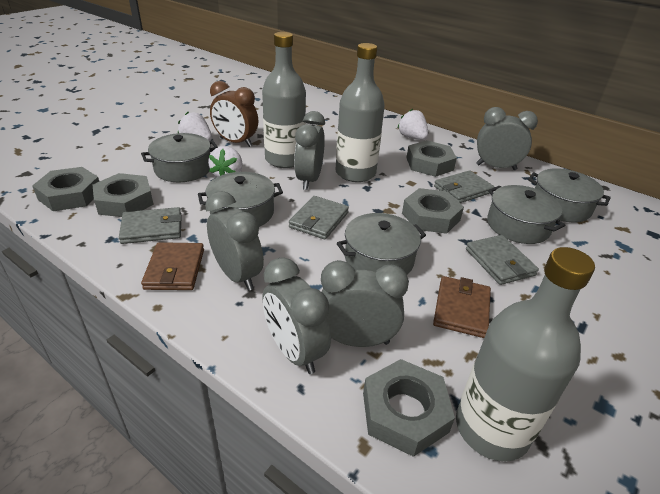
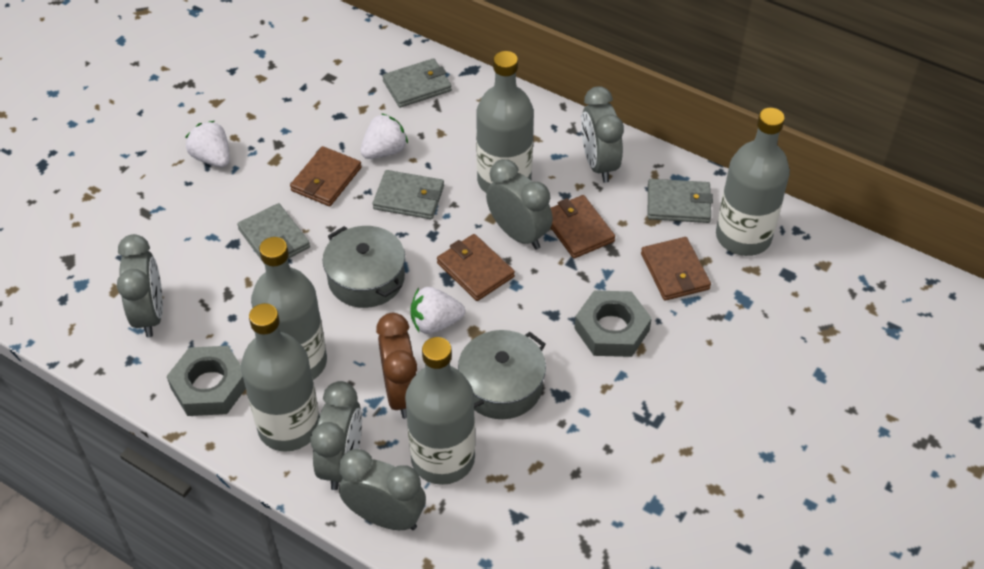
brown wallet: 2 -> 4
grey bottle: 3 -> 5
grey nut: 5 -> 2
grey pot: 5 -> 2

